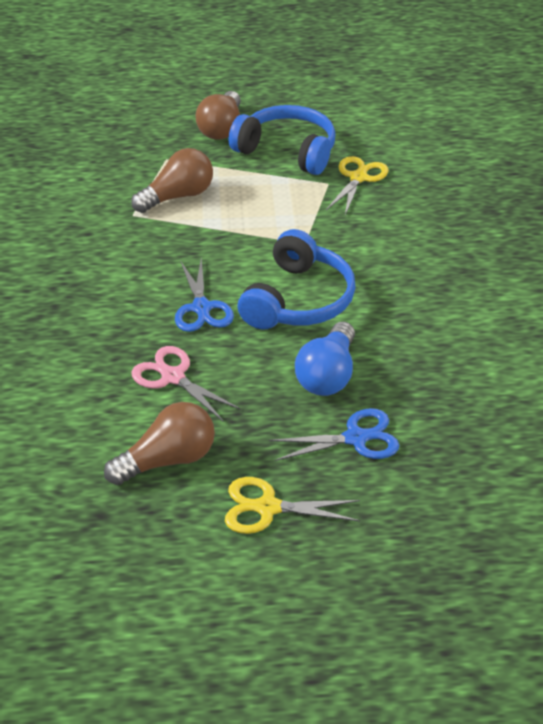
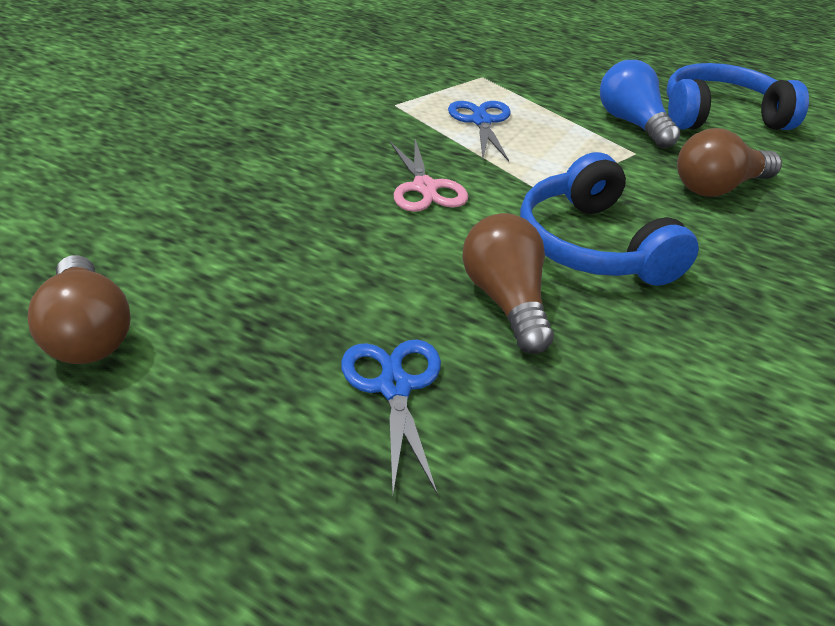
yellow scissors: 2 -> 0

